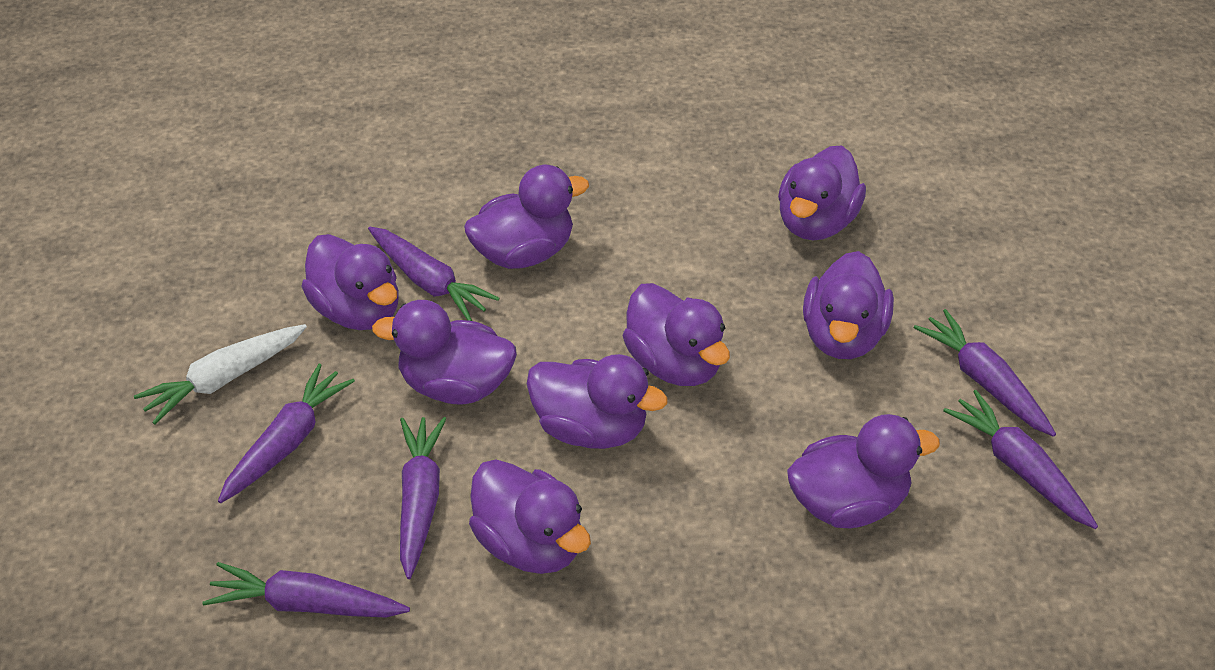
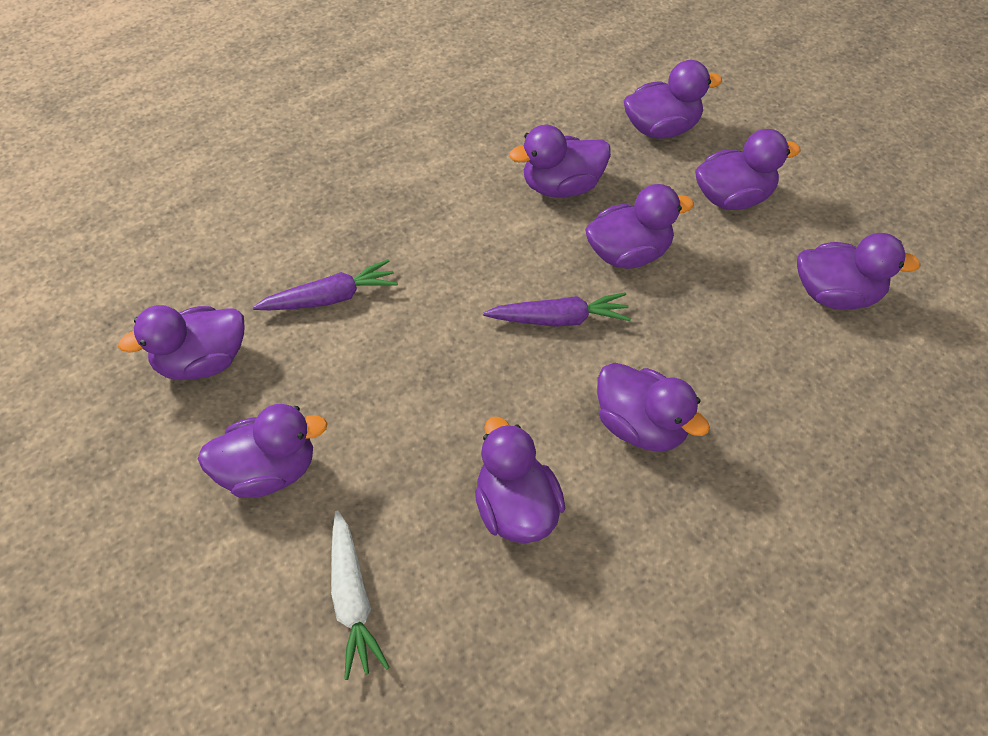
purple carrot: 6 -> 2

